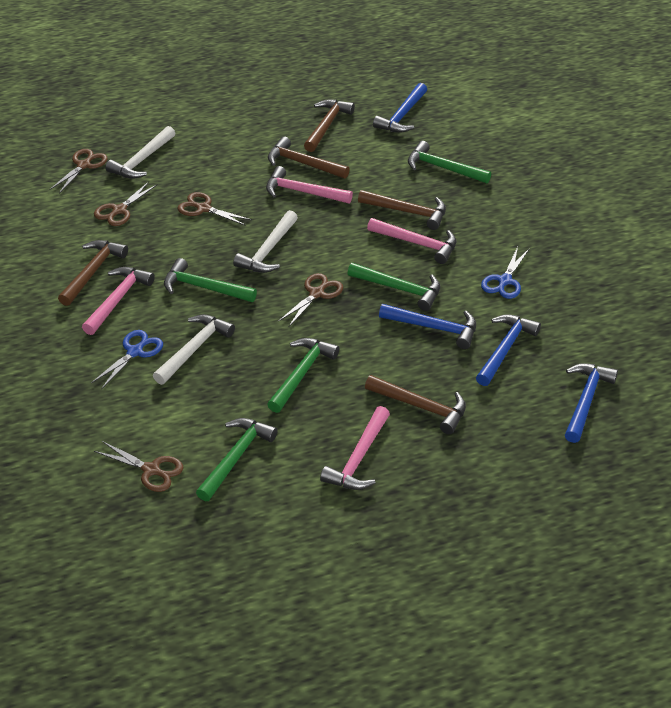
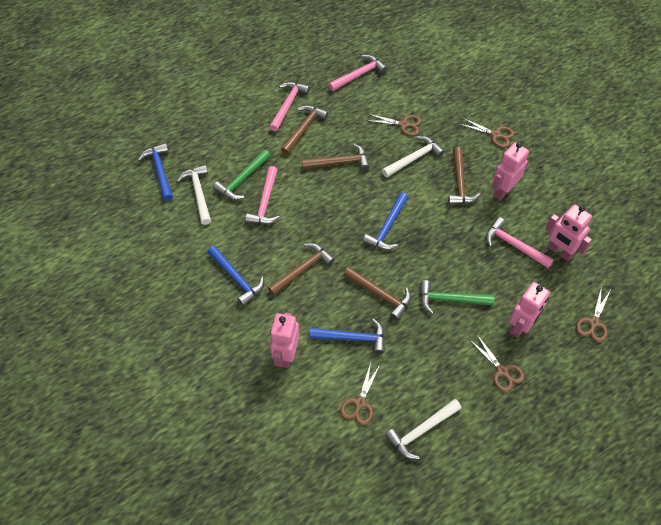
blue scissors: 2 -> 0
green hammer: 5 -> 2
pink robot: 0 -> 4

